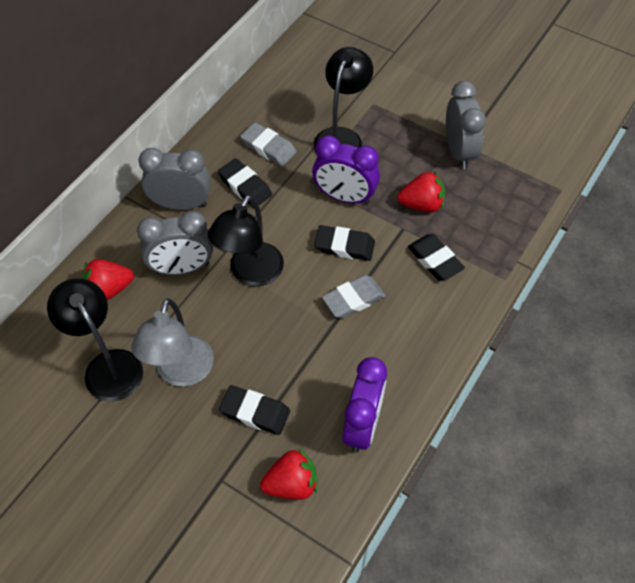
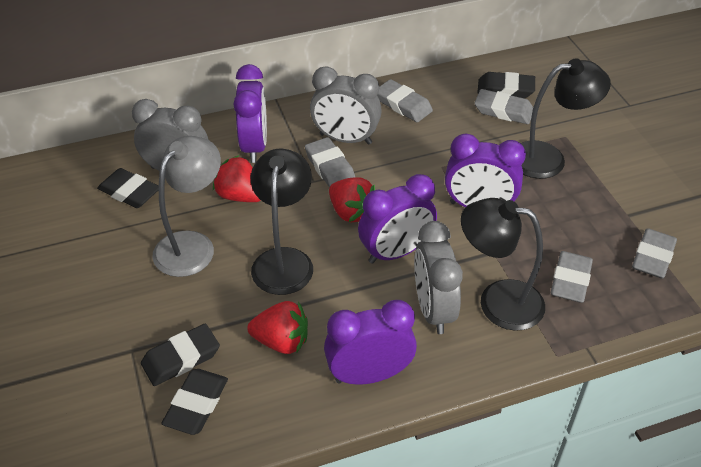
grey eraser: 2 -> 5
purple clock: 2 -> 4

